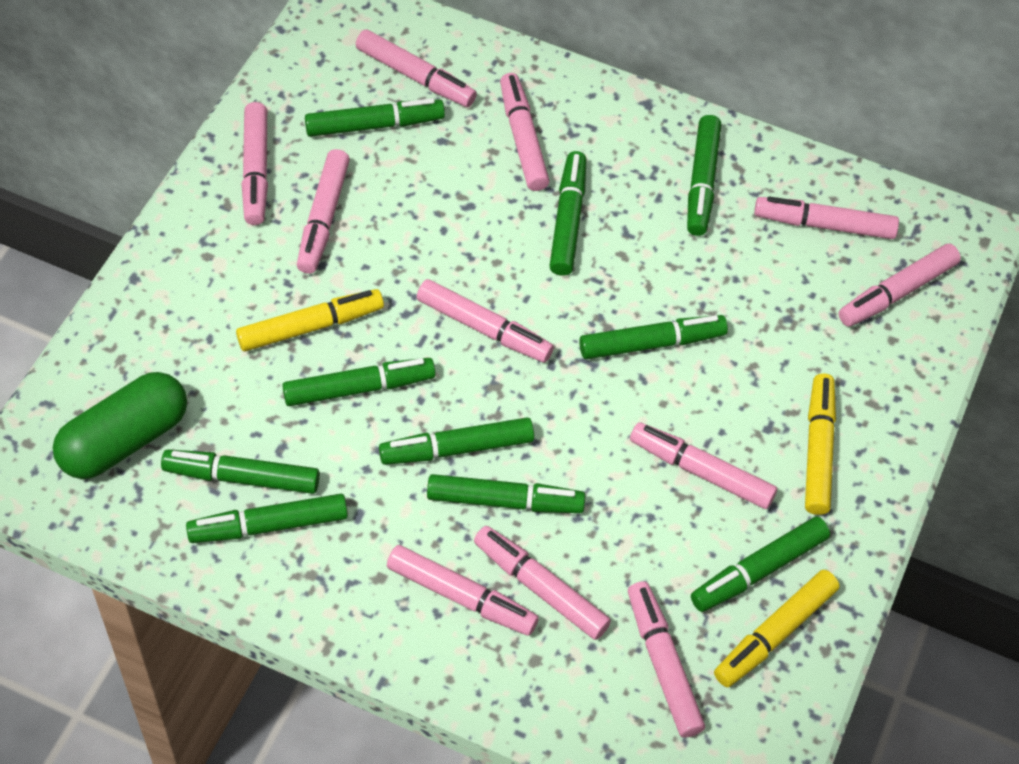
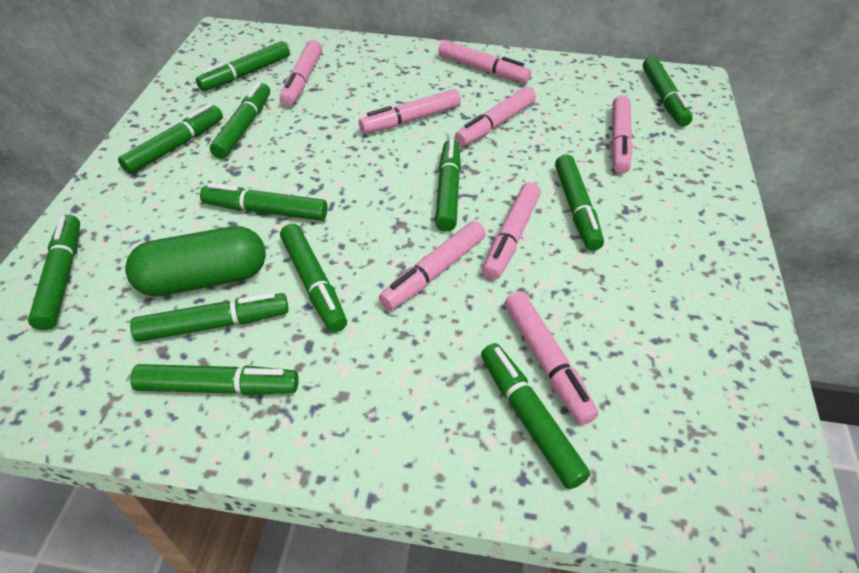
green marker: 10 -> 12
pink marker: 11 -> 8
yellow marker: 3 -> 0

